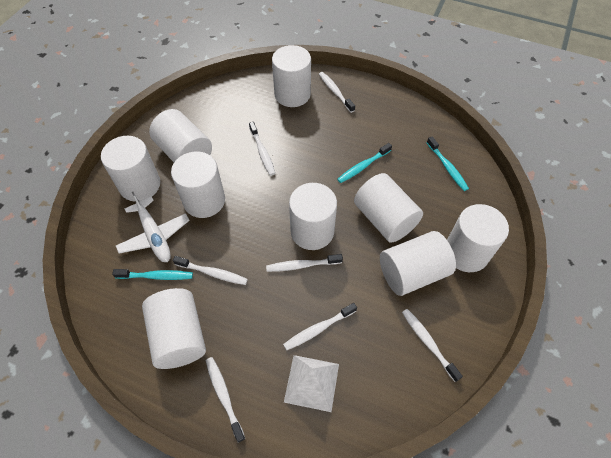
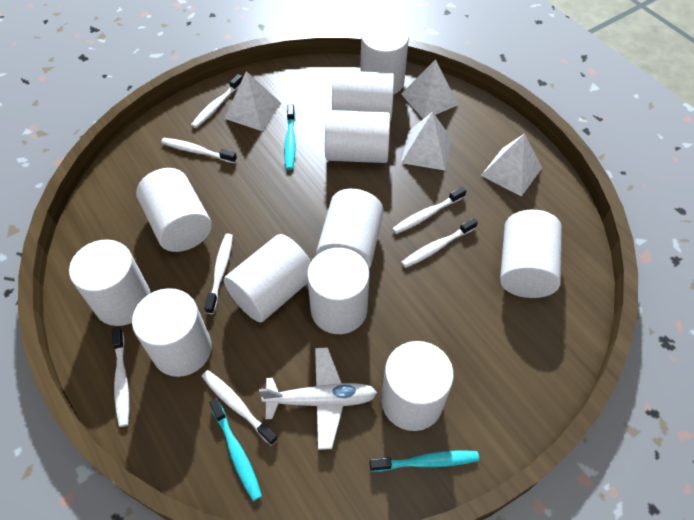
white cylinder: 9 -> 11
white pyramid: 1 -> 4

